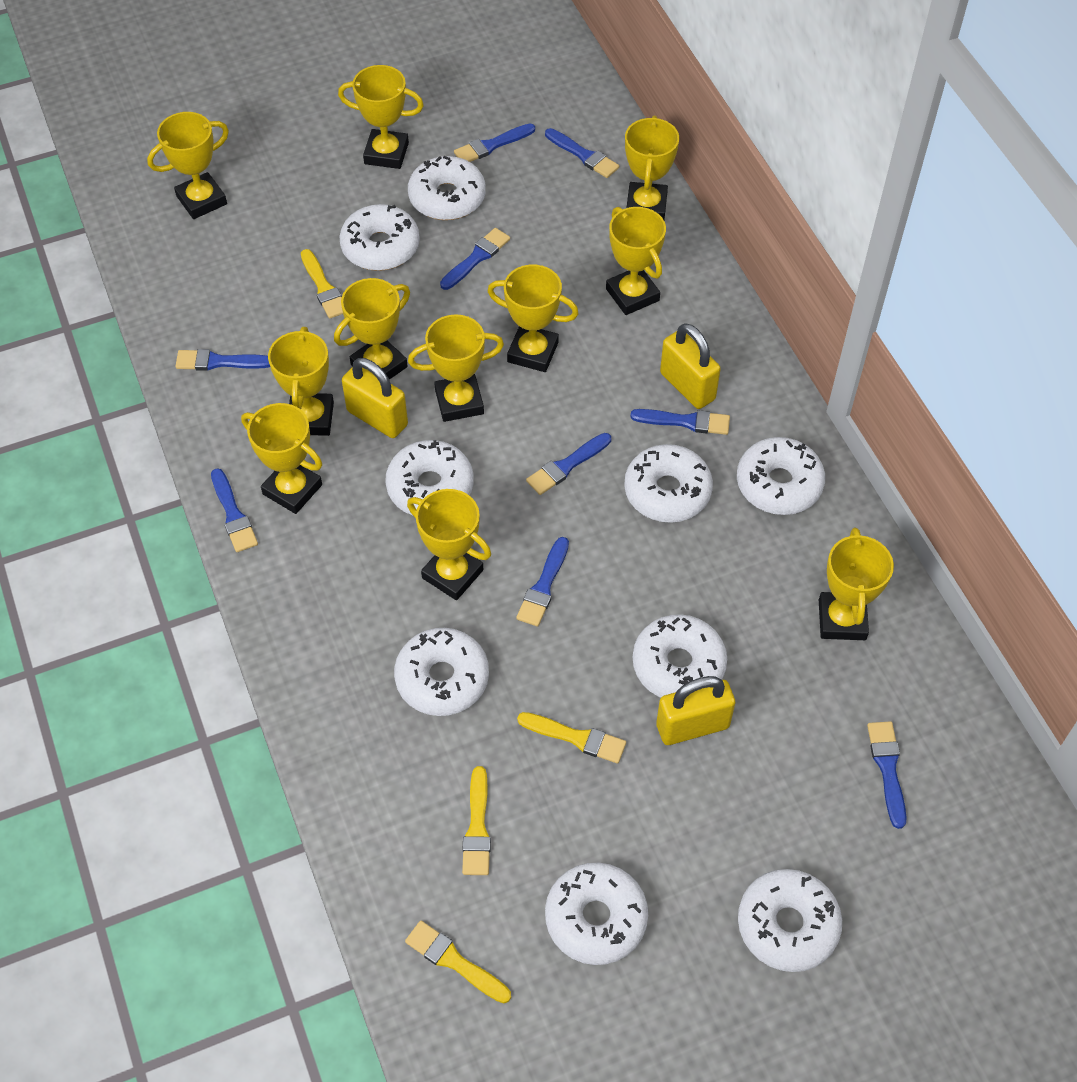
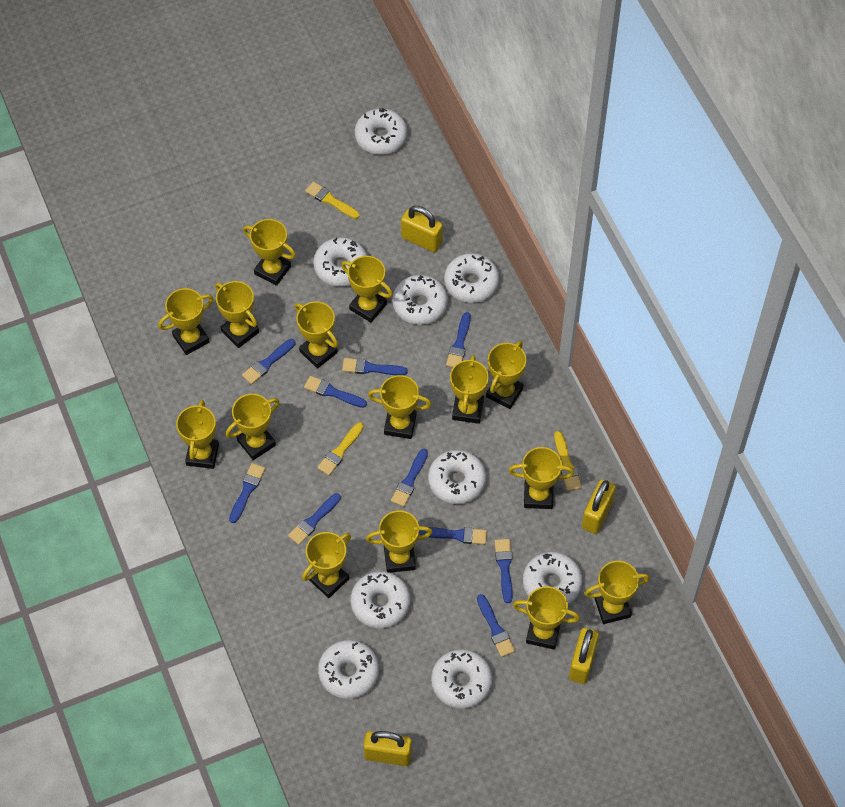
blue brush: 9 -> 10
yellow brush: 4 -> 3
yellow padlock: 3 -> 4
yellow trophy: 11 -> 15

